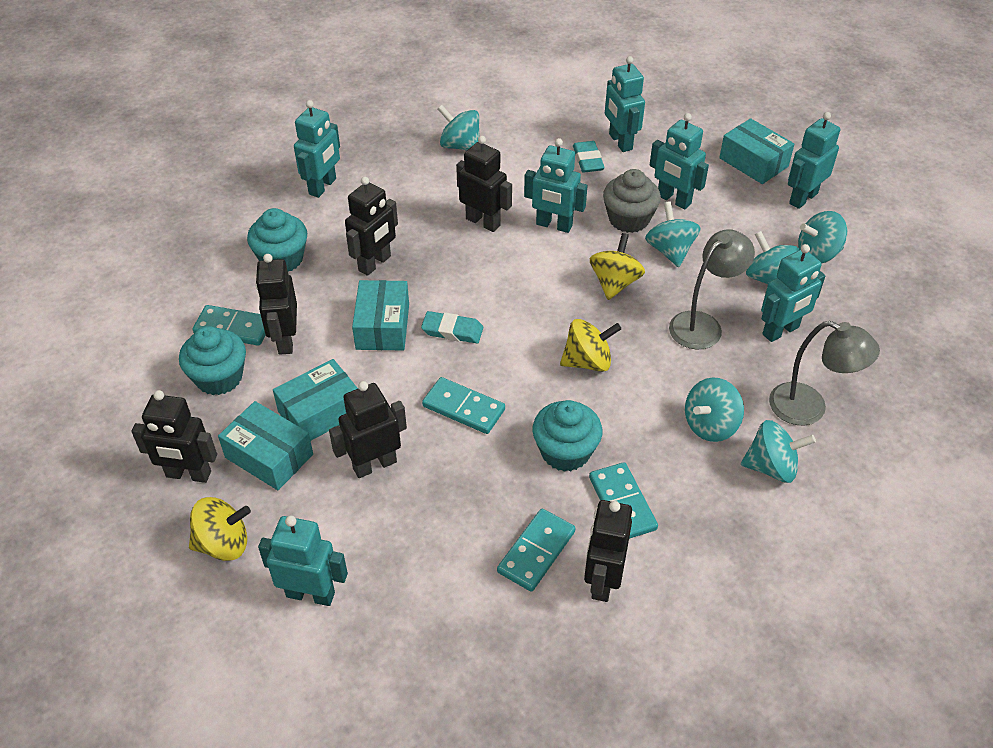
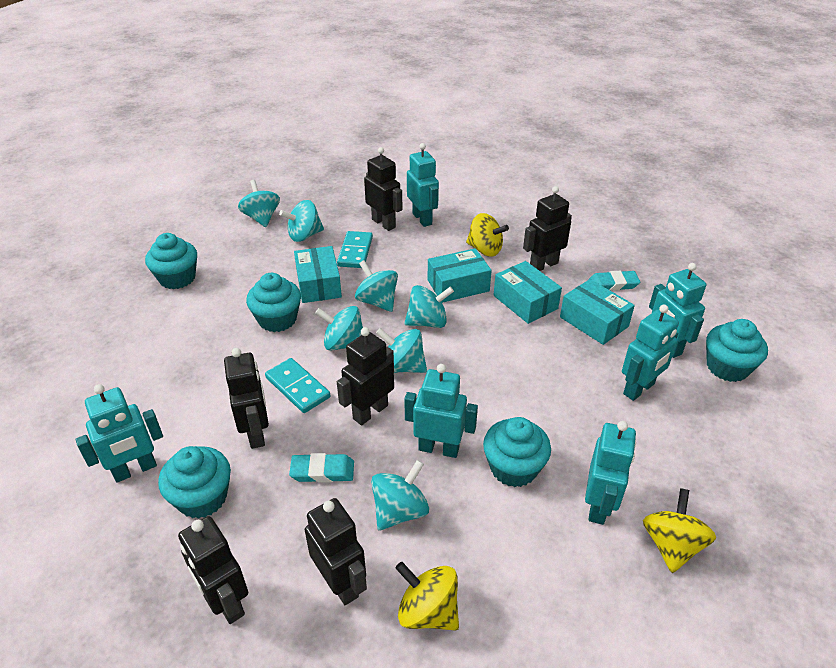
grey cupcake: 1 -> 0
grey lamp: 2 -> 0
turquoise cupcake: 3 -> 5
turquoise domino: 4 -> 2
turquoise robot: 7 -> 6
turquoise spinning top: 6 -> 7

